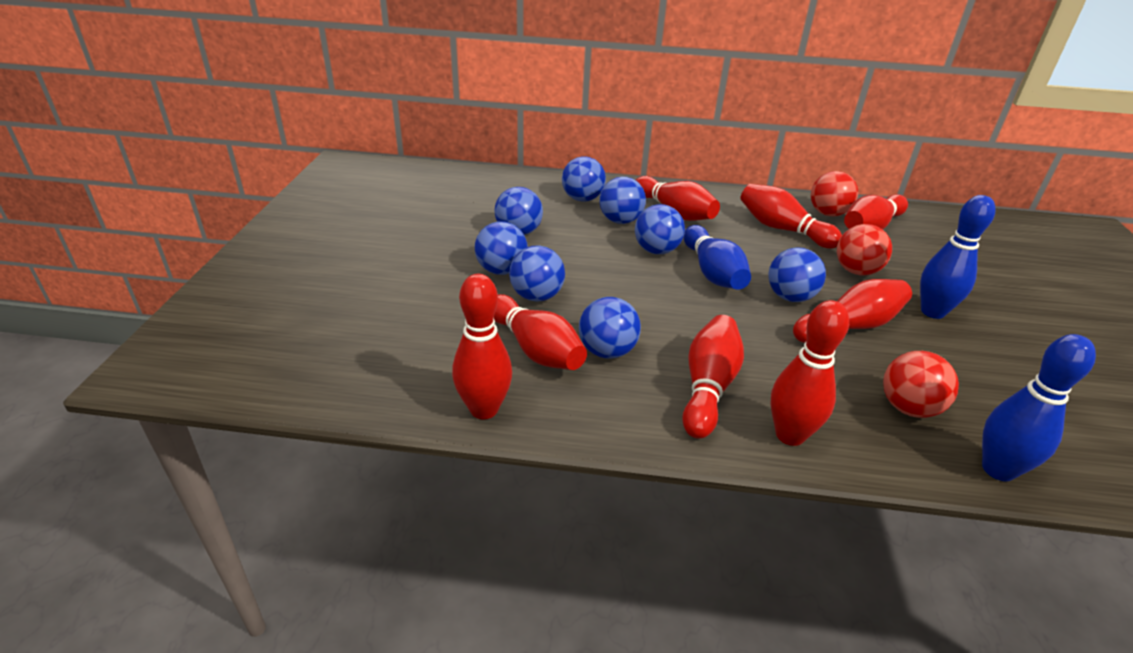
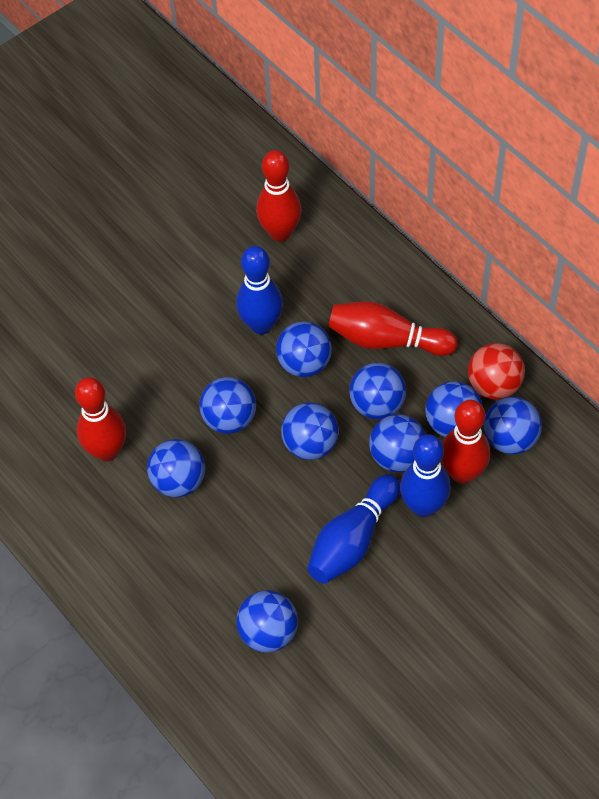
blue ball: 8 -> 9
red ball: 3 -> 1
red bowling pin: 8 -> 4

